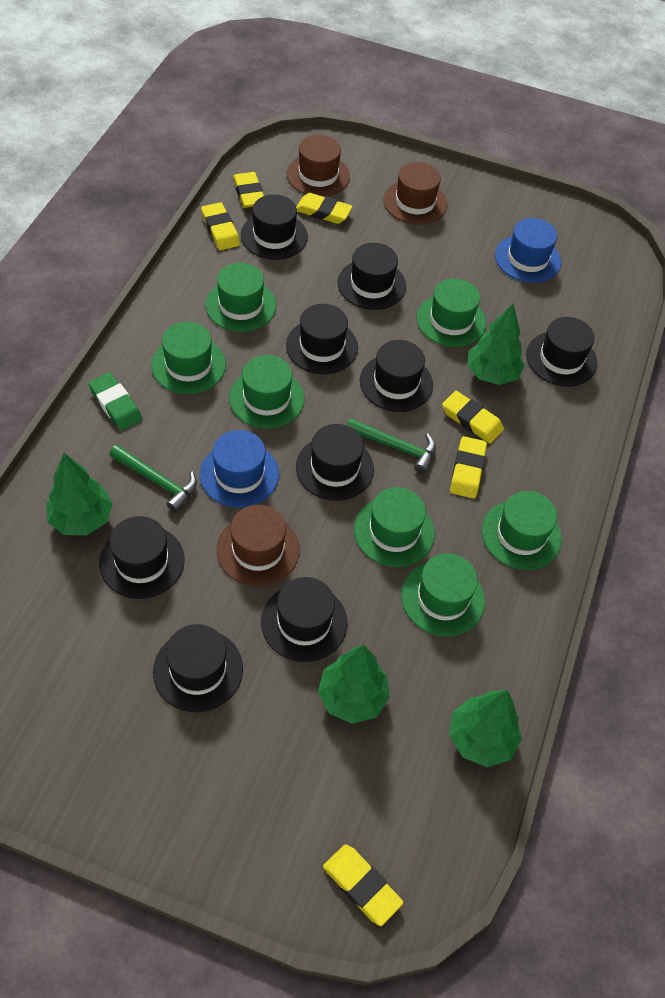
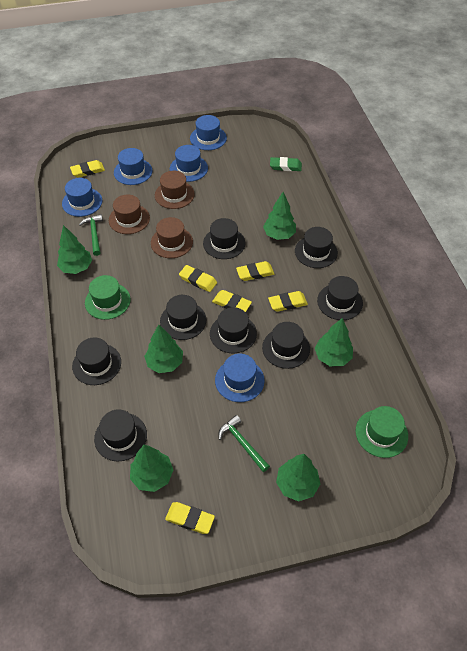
black hat: 9 -> 8
blue hat: 2 -> 5
green hat: 7 -> 2
green tree: 4 -> 6

